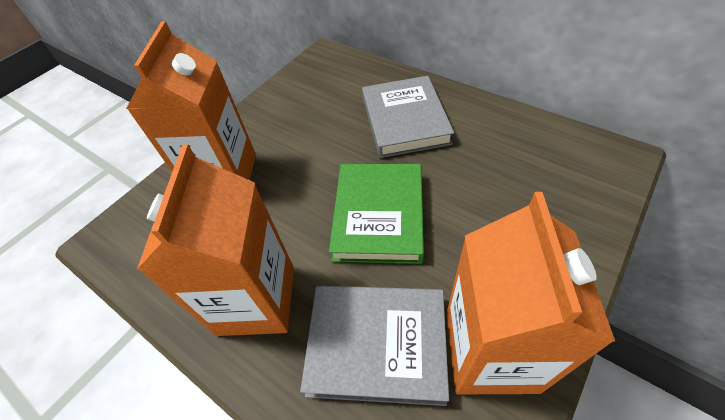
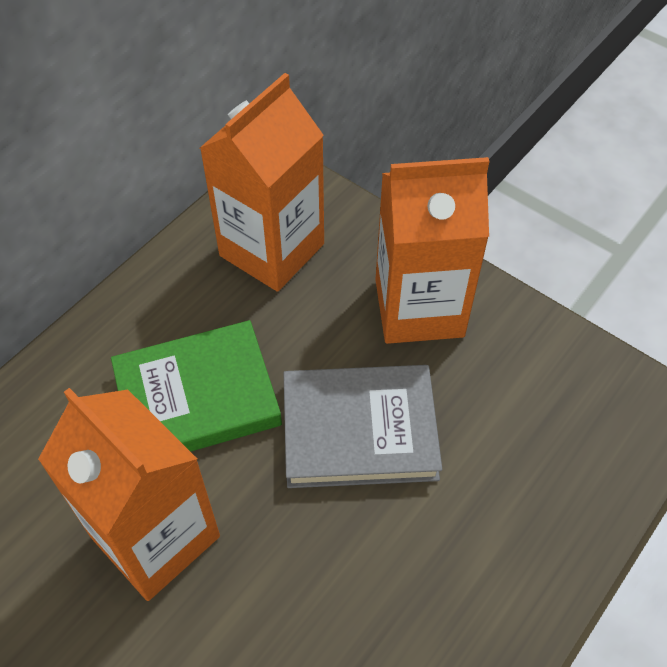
grey book: 2 -> 1

